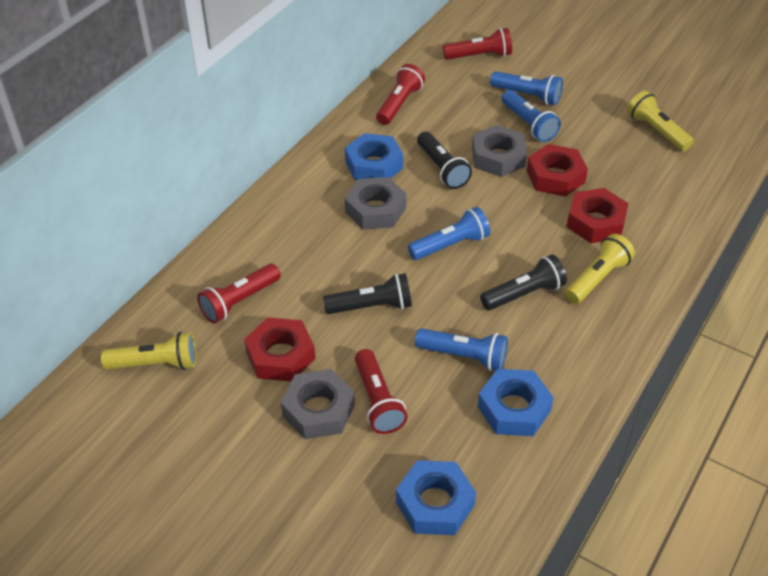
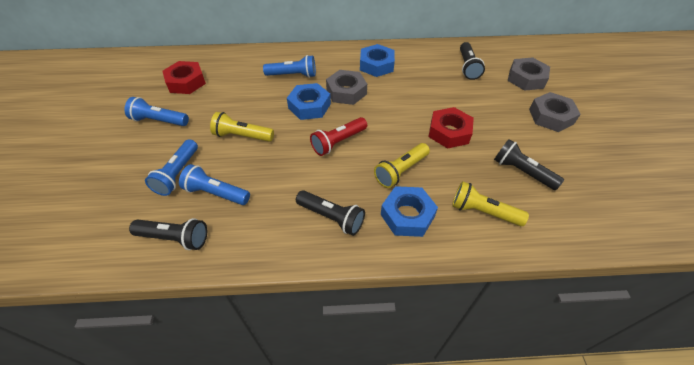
black flashlight: 3 -> 4
red flashlight: 4 -> 1
red nut: 3 -> 2

